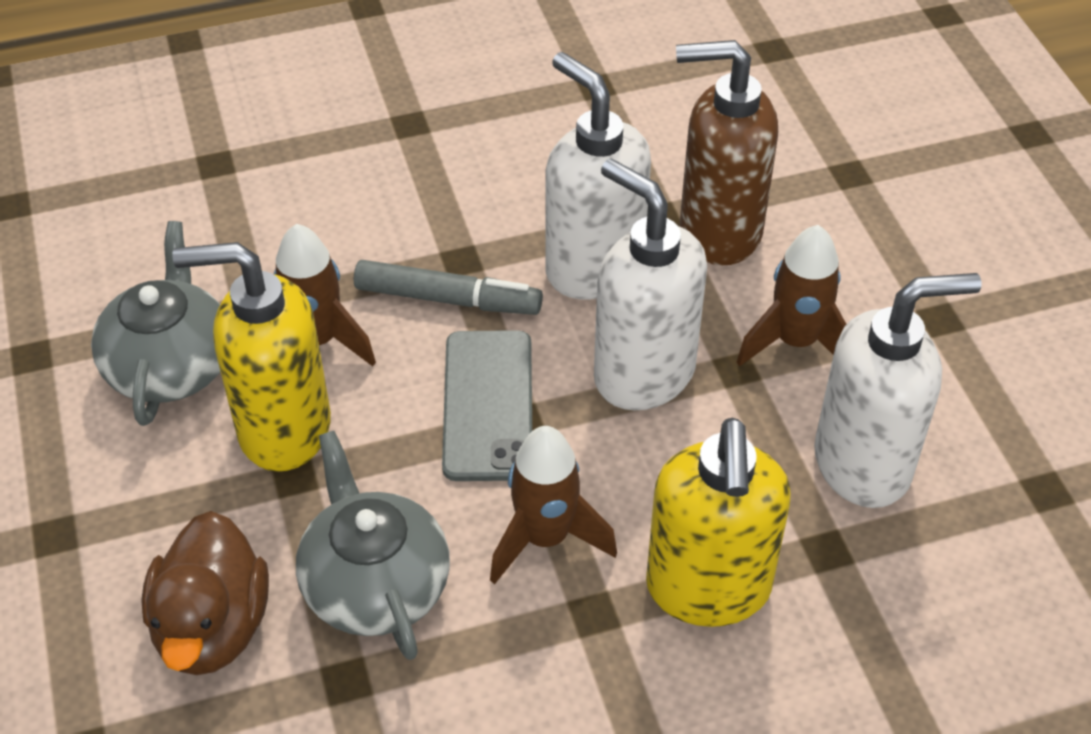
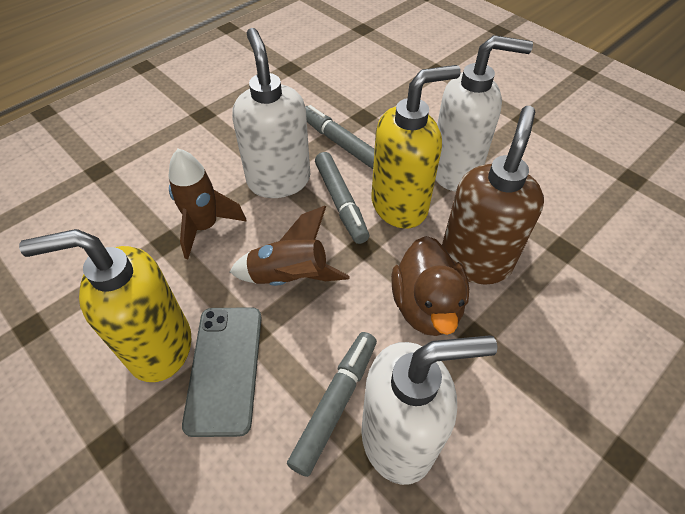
brown rocket: 3 -> 2
grey marker: 1 -> 3
grey teapot: 2 -> 0

